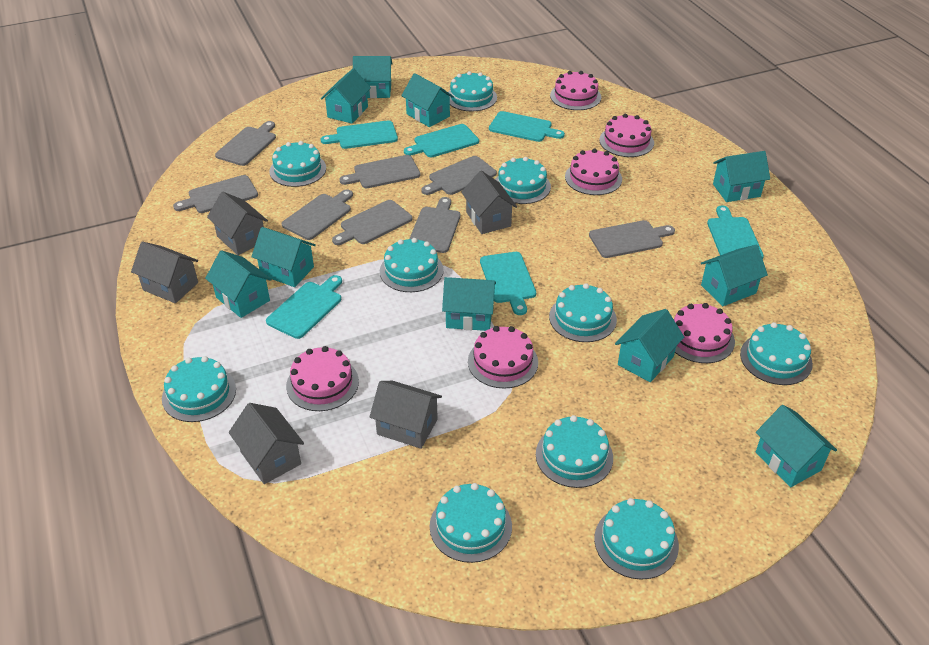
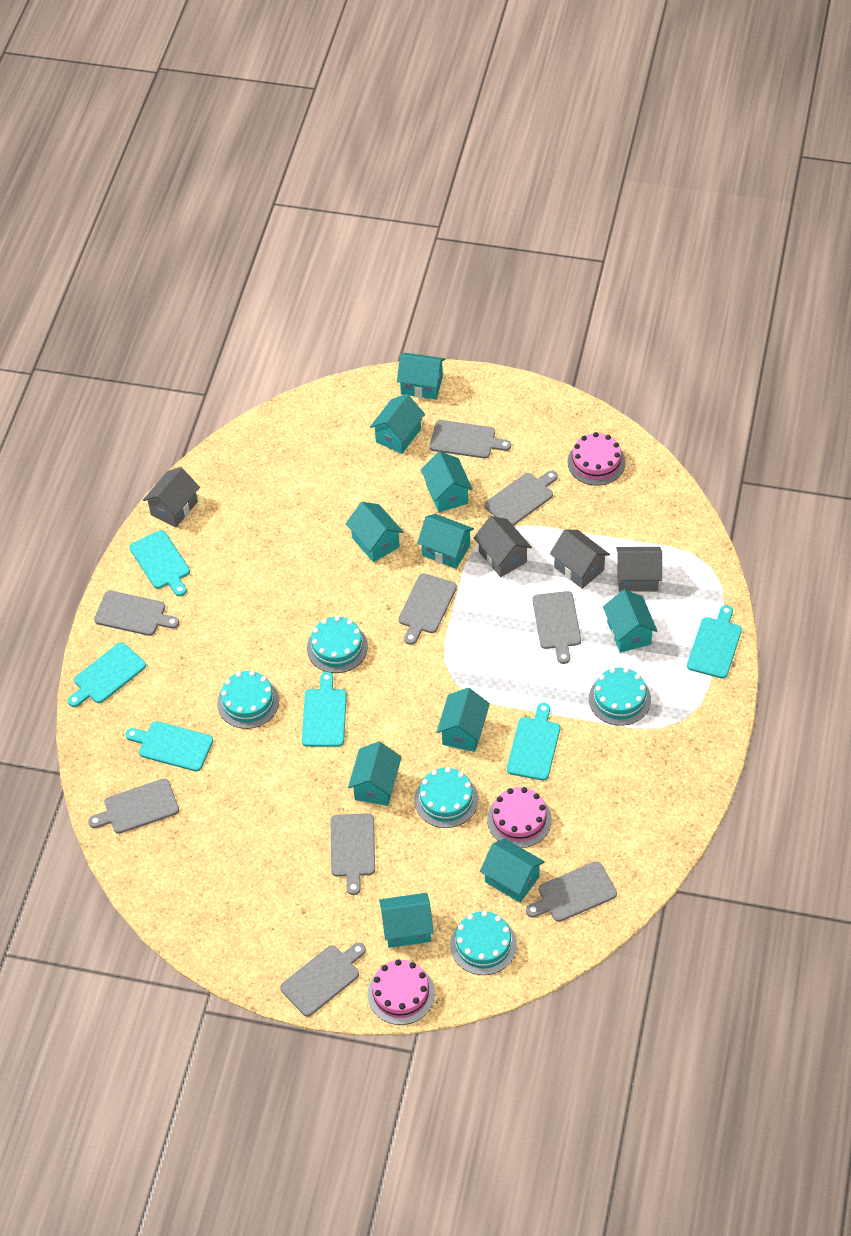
grey cutting board: 8 -> 9
grey house: 5 -> 4
pink cake: 6 -> 3
turquoise cake: 10 -> 5

